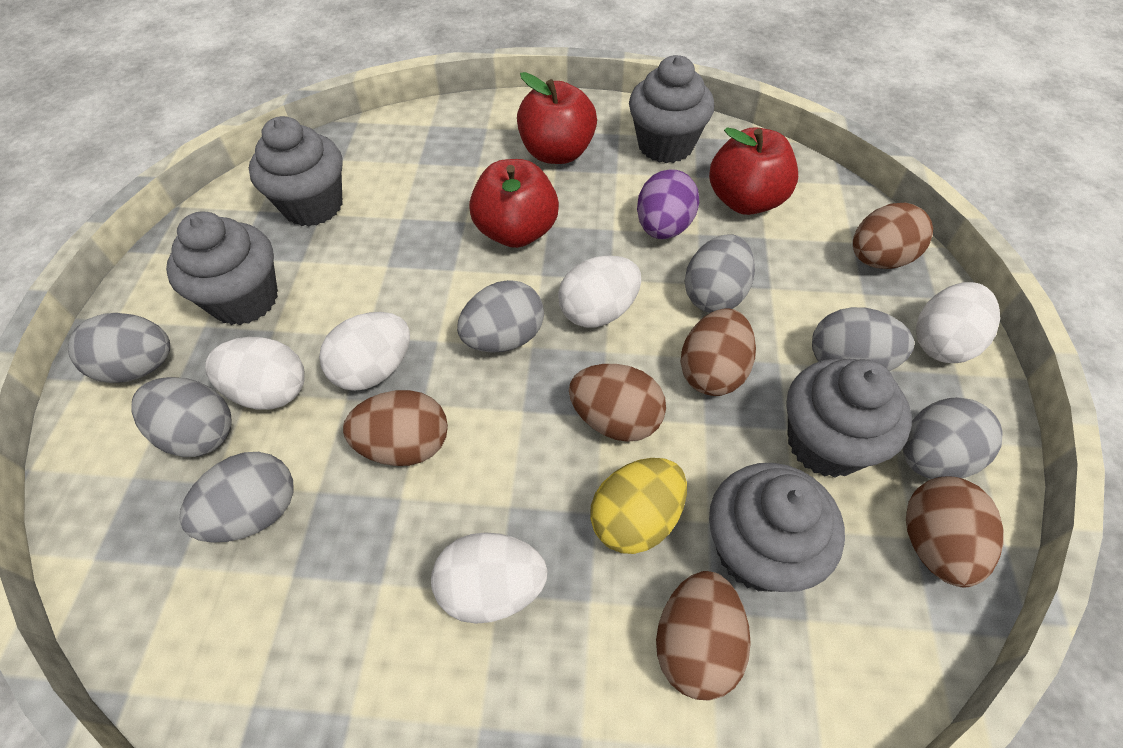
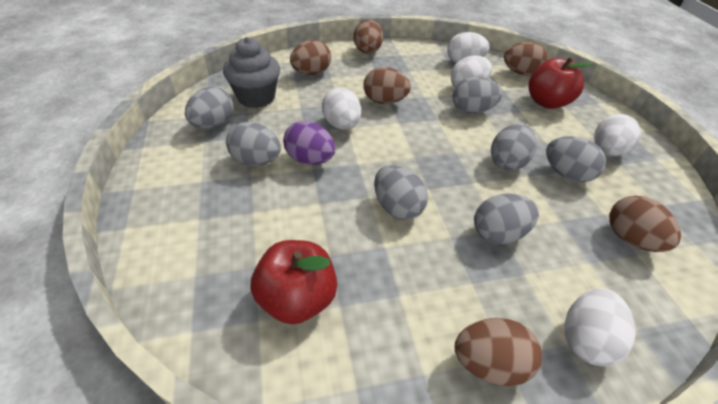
grey cupcake: 5 -> 1
red apple: 3 -> 2
yellow egg: 1 -> 0

